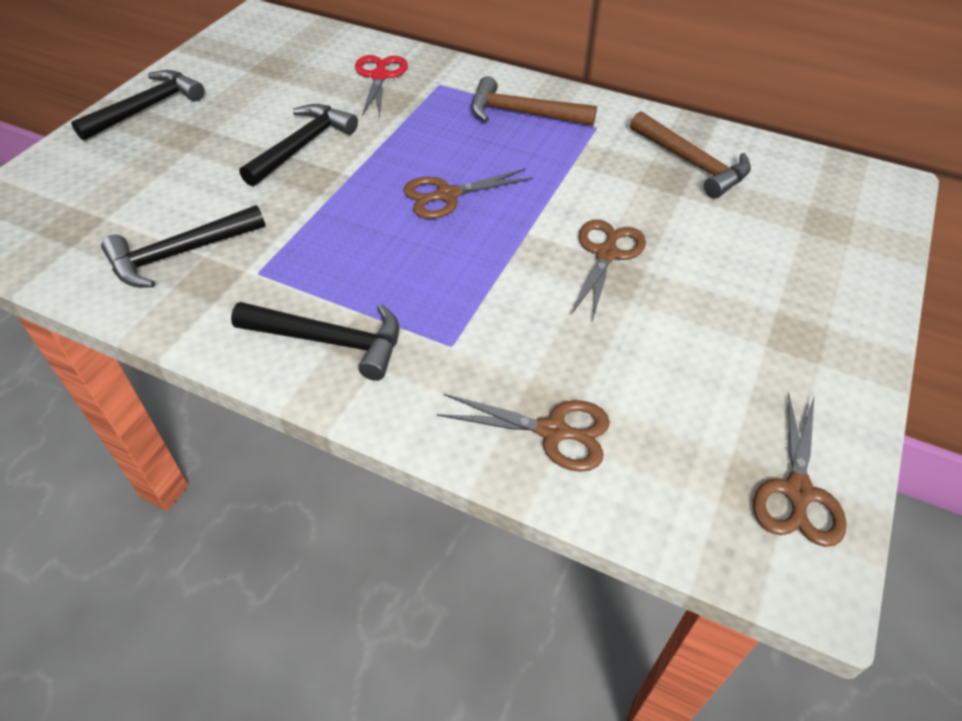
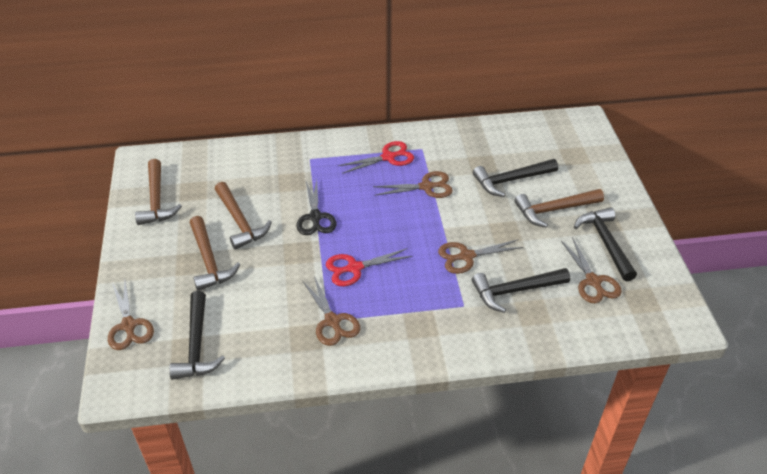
black scissors: 0 -> 1
brown hammer: 2 -> 4
brown scissors: 4 -> 5
red scissors: 1 -> 2

